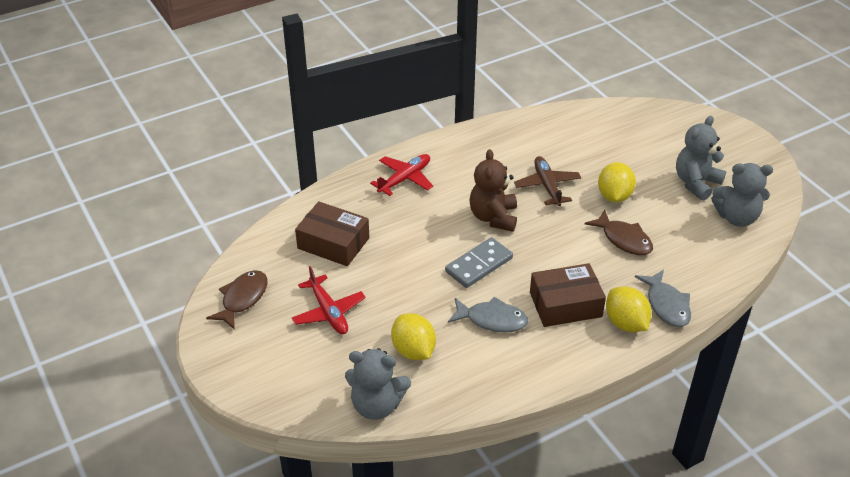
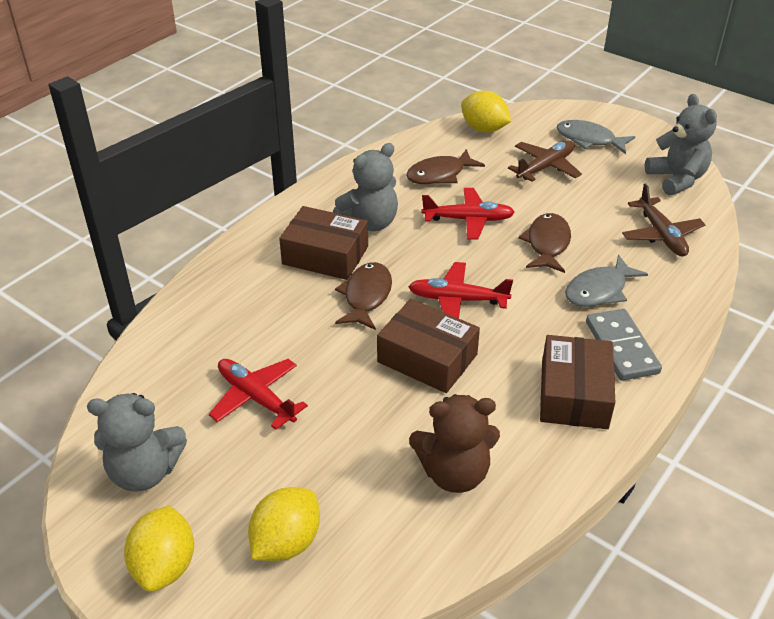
brown box: 2 -> 3
brown fish: 2 -> 3
brown plane: 1 -> 2
red plane: 2 -> 3

